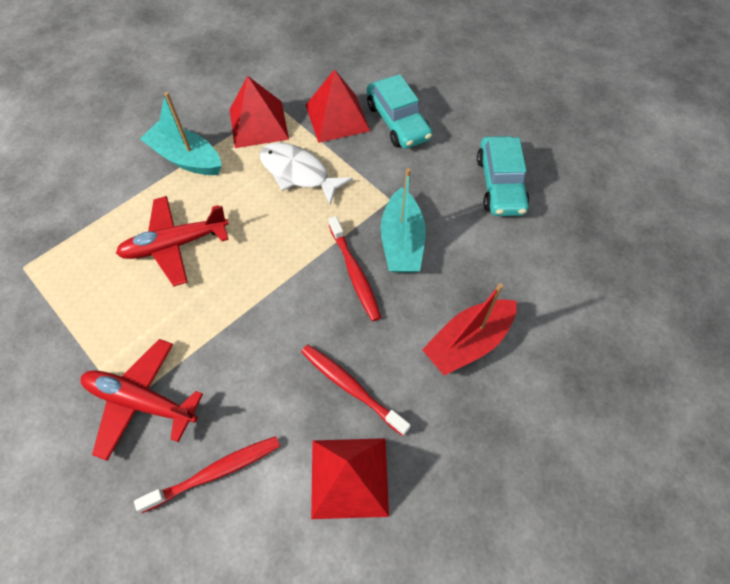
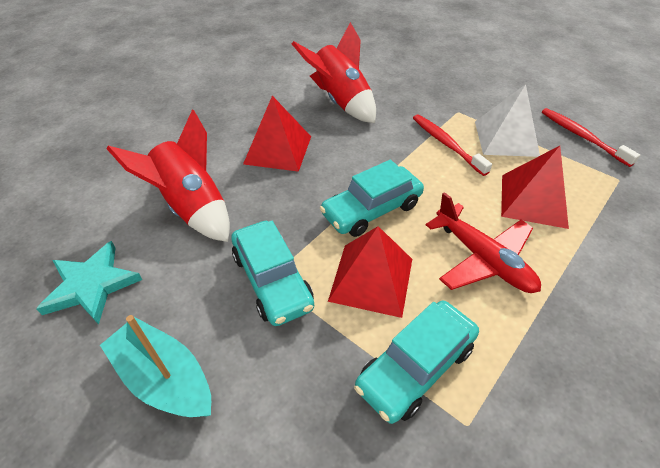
red boat: 1 -> 0
red plane: 2 -> 1
red rocket: 0 -> 2
red toothbrush: 3 -> 2
turquoise boat: 2 -> 1
turquoise car: 2 -> 3
turquoise star: 0 -> 1
white fish: 1 -> 0
white pyramid: 0 -> 1

